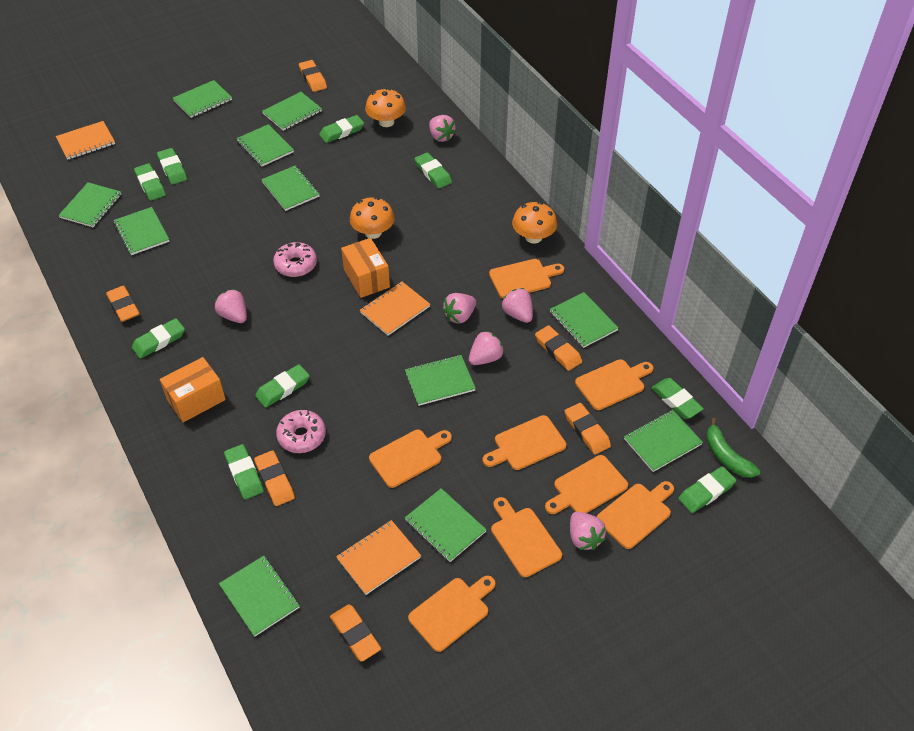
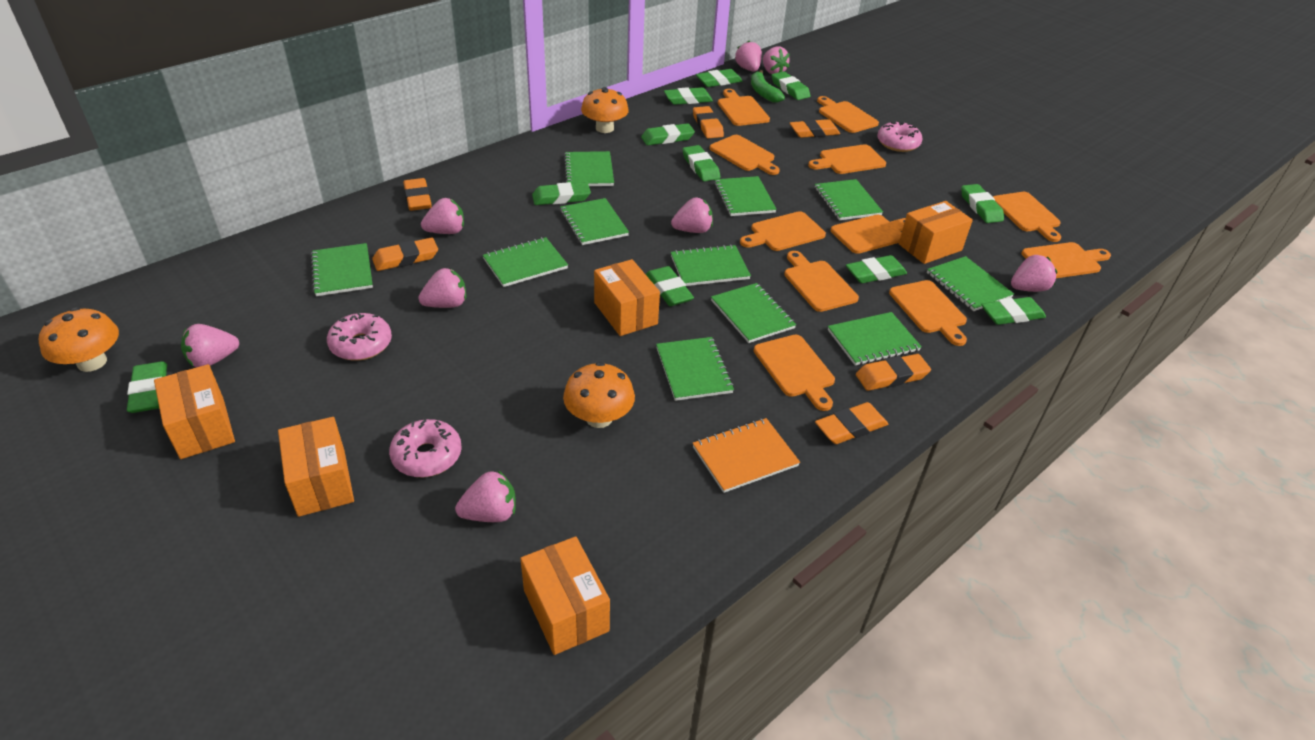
green eraser: 9 -> 11
orange box: 2 -> 5
orange cutting board: 8 -> 11
orange notebook: 3 -> 1
pink donut: 2 -> 3
pink strawberry: 6 -> 8

